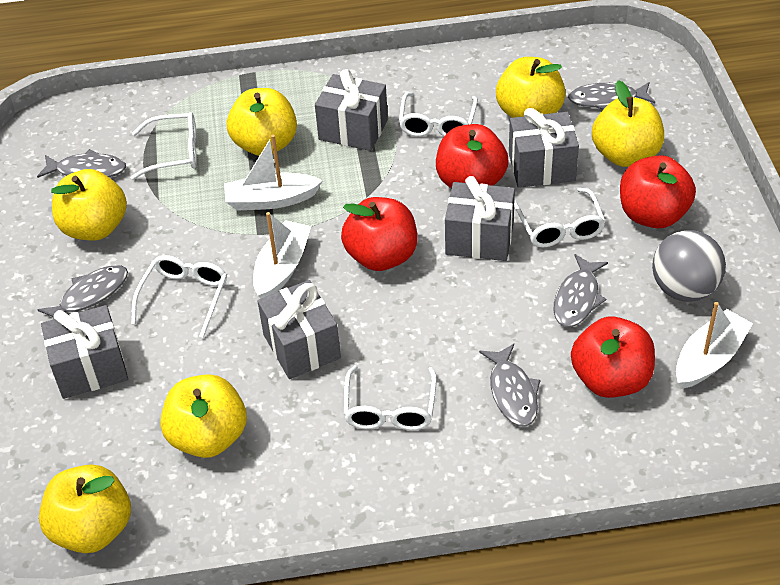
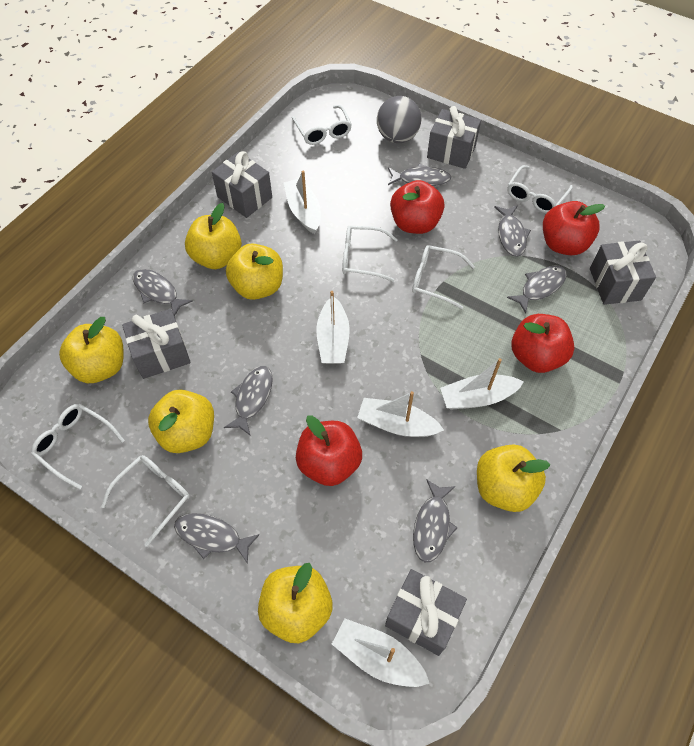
grey fish: 5 -> 7
white boat: 3 -> 5
white glasses: 5 -> 6

